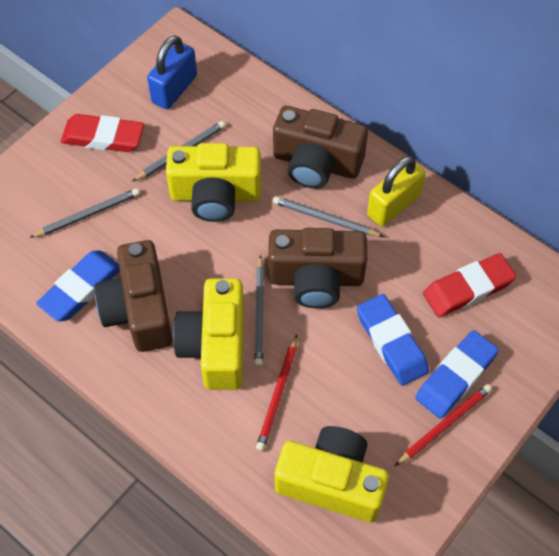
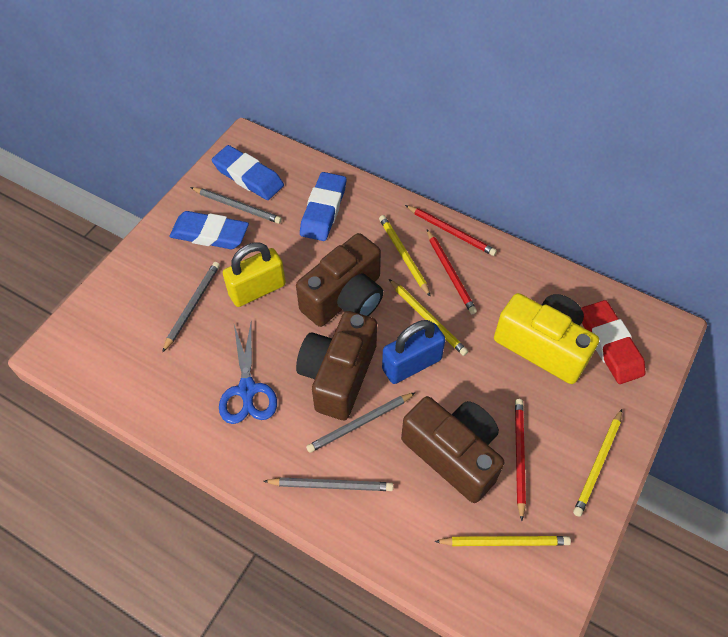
blue scissors: 0 -> 1
red eraser: 2 -> 1
red pencil: 2 -> 3
yellow camera: 3 -> 1
yellow pencil: 0 -> 4

